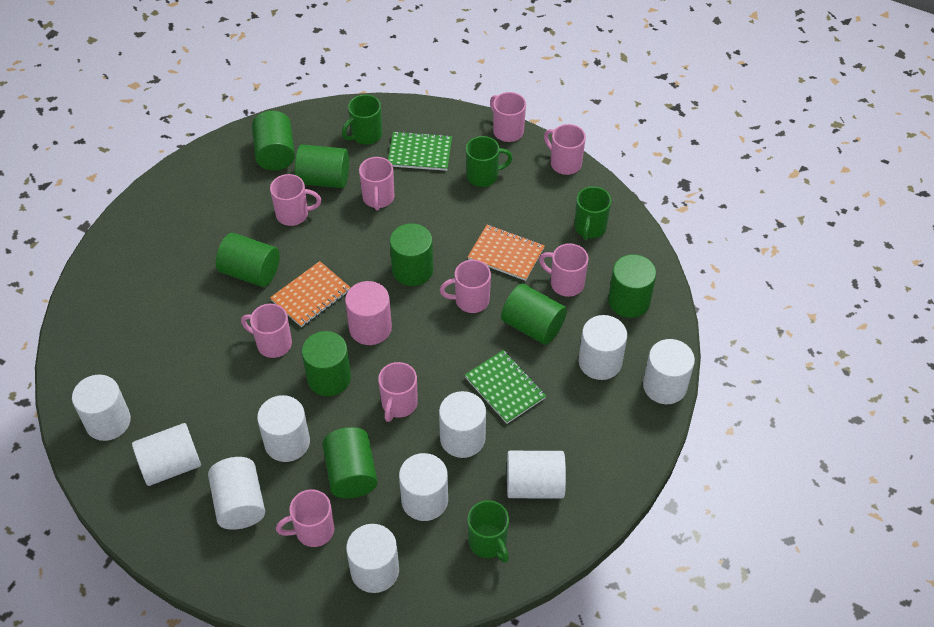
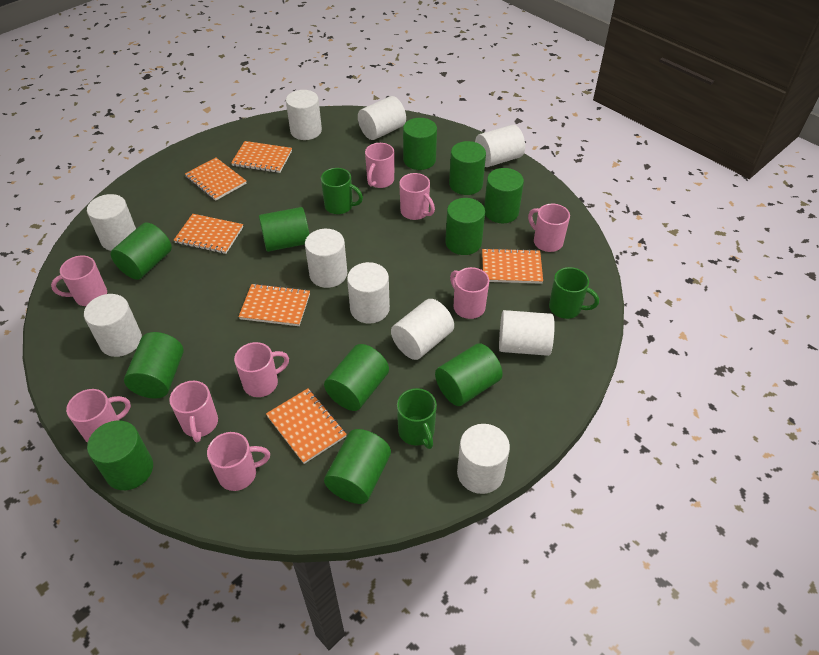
green cylinder: 8 -> 11
green mug: 4 -> 3
green notebook: 2 -> 0
orange notebook: 2 -> 6
pink cylinder: 1 -> 0

